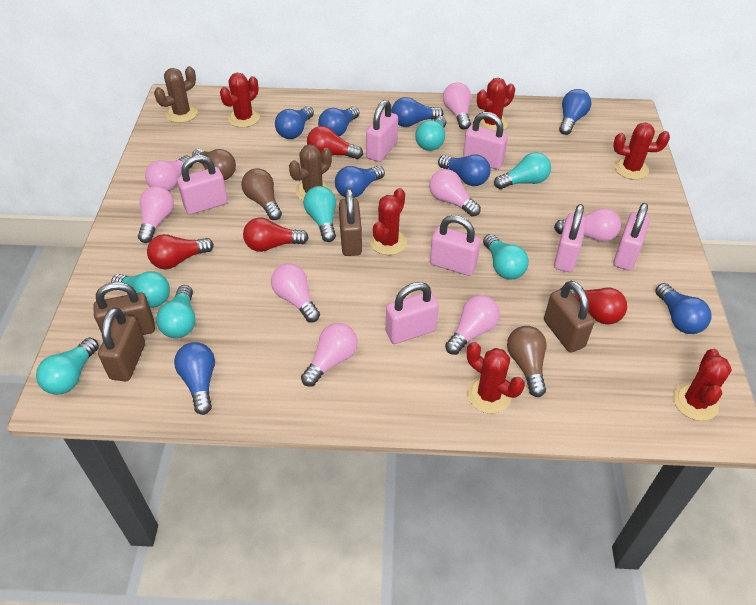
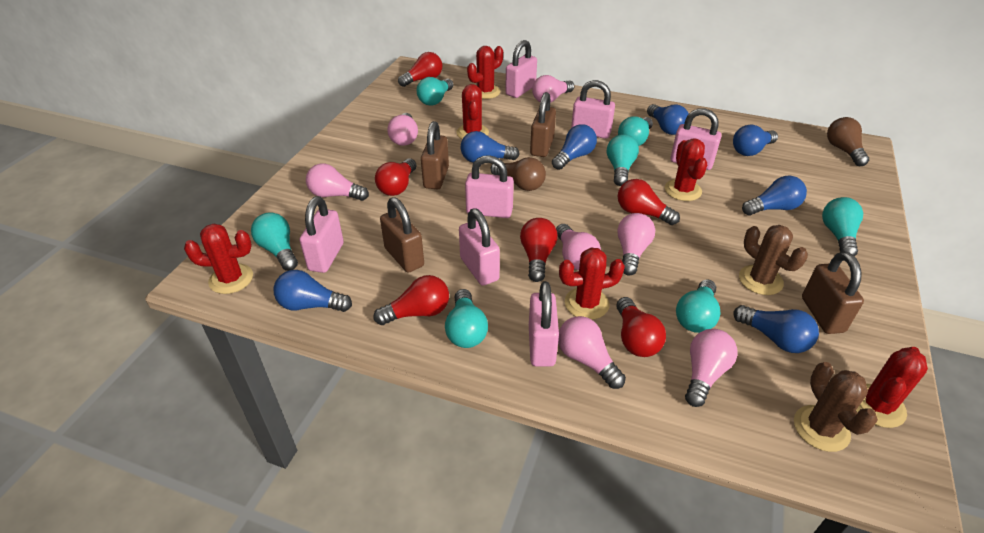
blue light bulb: 8 -> 7
brown light bulb: 3 -> 2
pink light bulb: 8 -> 7
red light bulb: 4 -> 6

